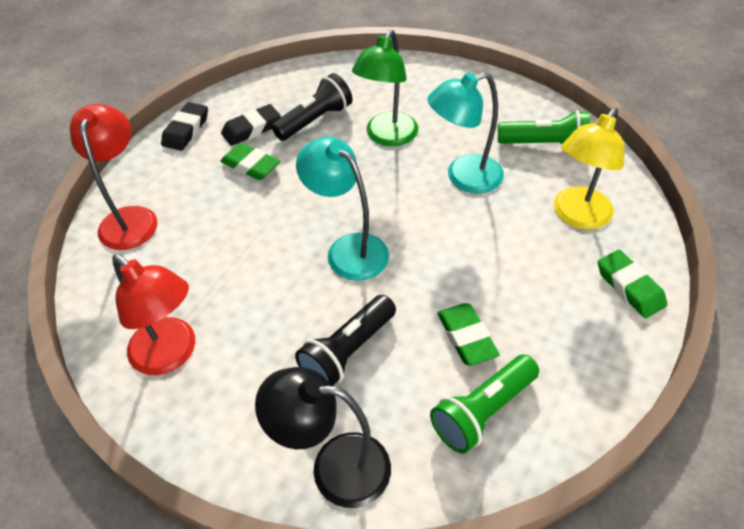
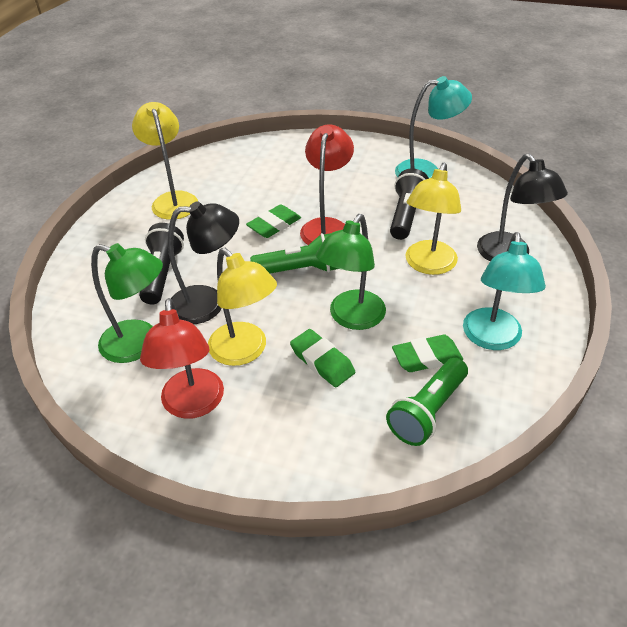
black eraser: 2 -> 0
black lamp: 1 -> 2
green lamp: 1 -> 2
yellow lamp: 1 -> 3

